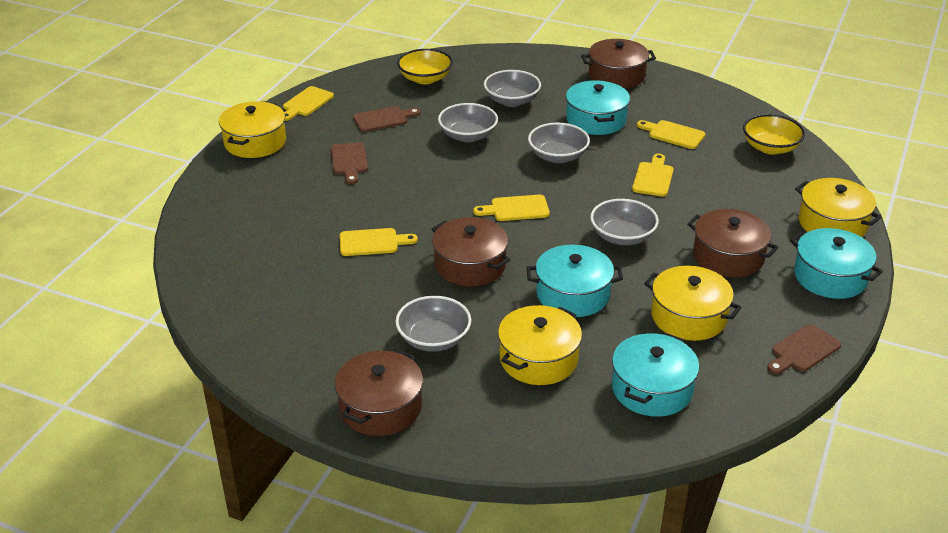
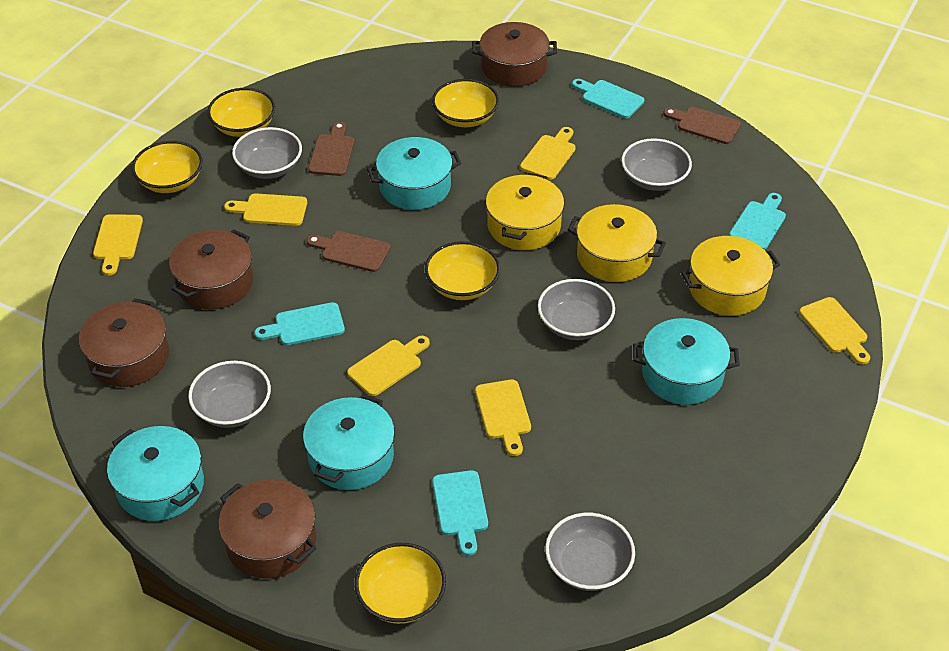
turquoise cutting board: 0 -> 4
yellow bowl: 2 -> 5
yellow cutting board: 5 -> 6
yellow pot: 4 -> 3

